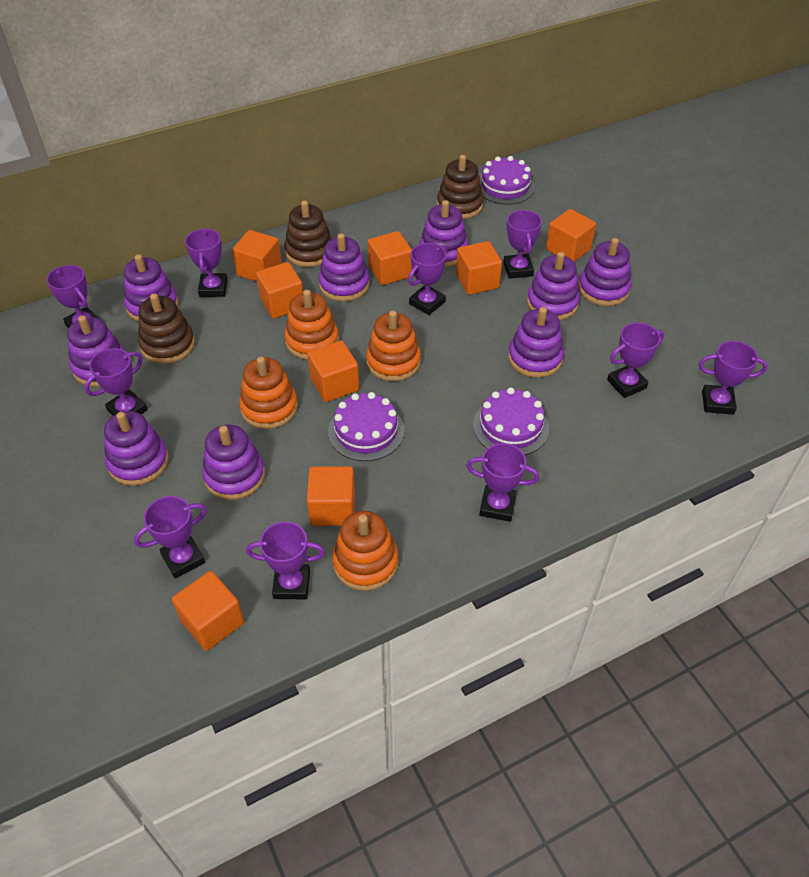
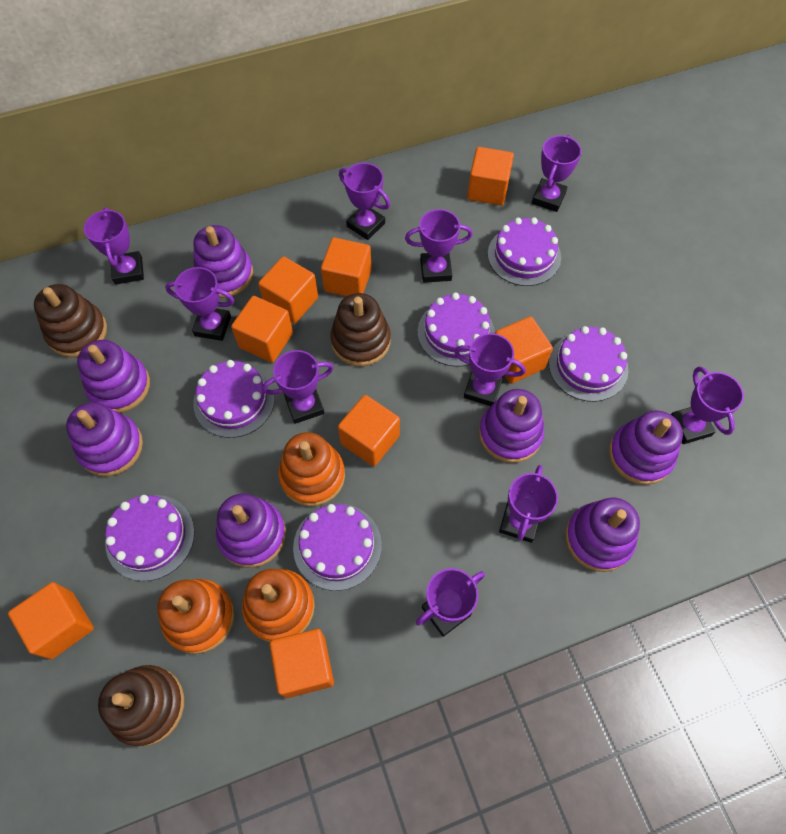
orange stacking toy: 4 -> 3
purple cake: 3 -> 6
purple stacking toy: 9 -> 7

